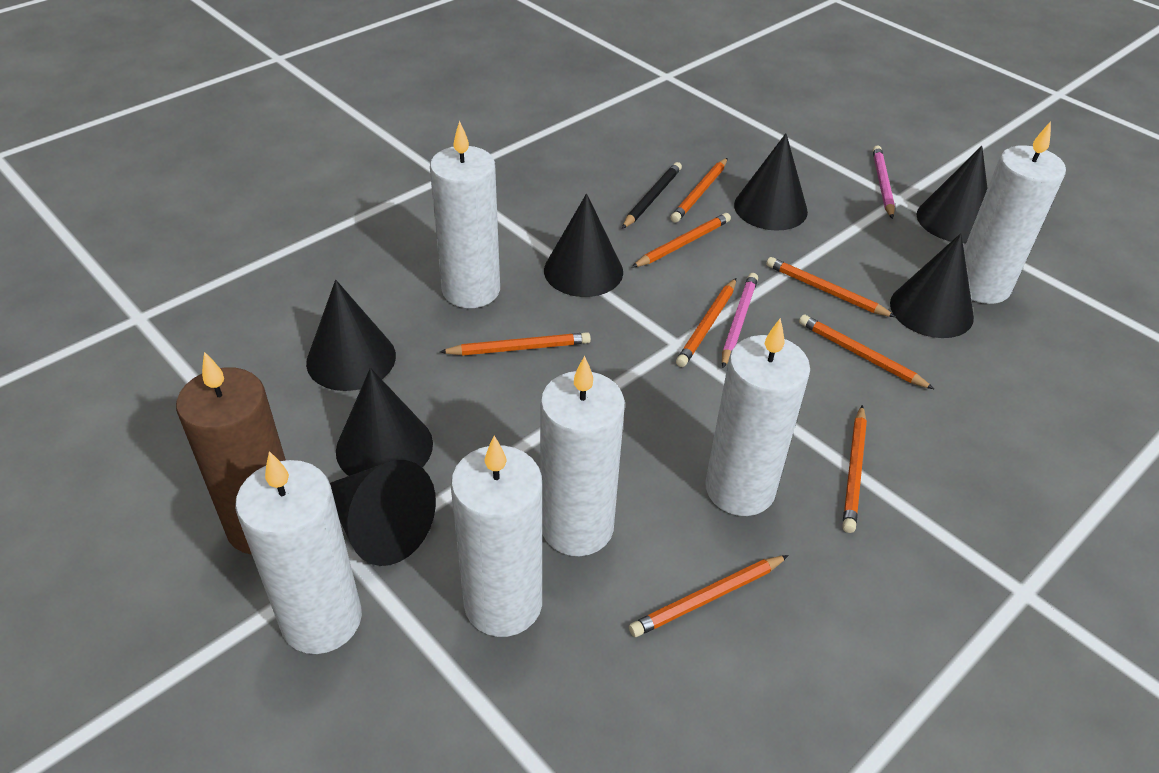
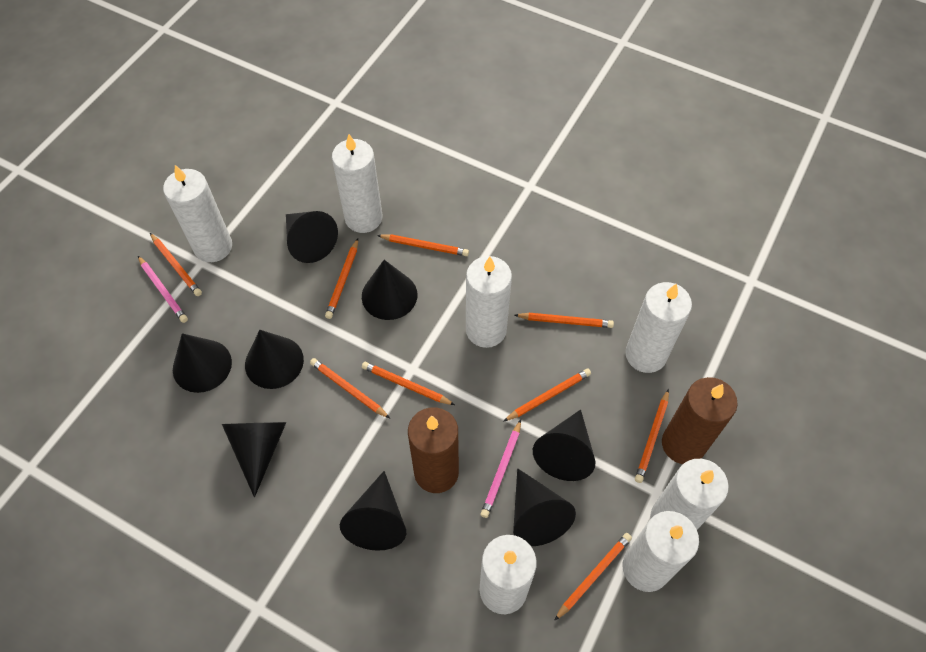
black cone: 7 -> 8
black pencil: 1 -> 0
brown candle: 1 -> 2
orange pencil: 8 -> 9
white candle: 6 -> 7

